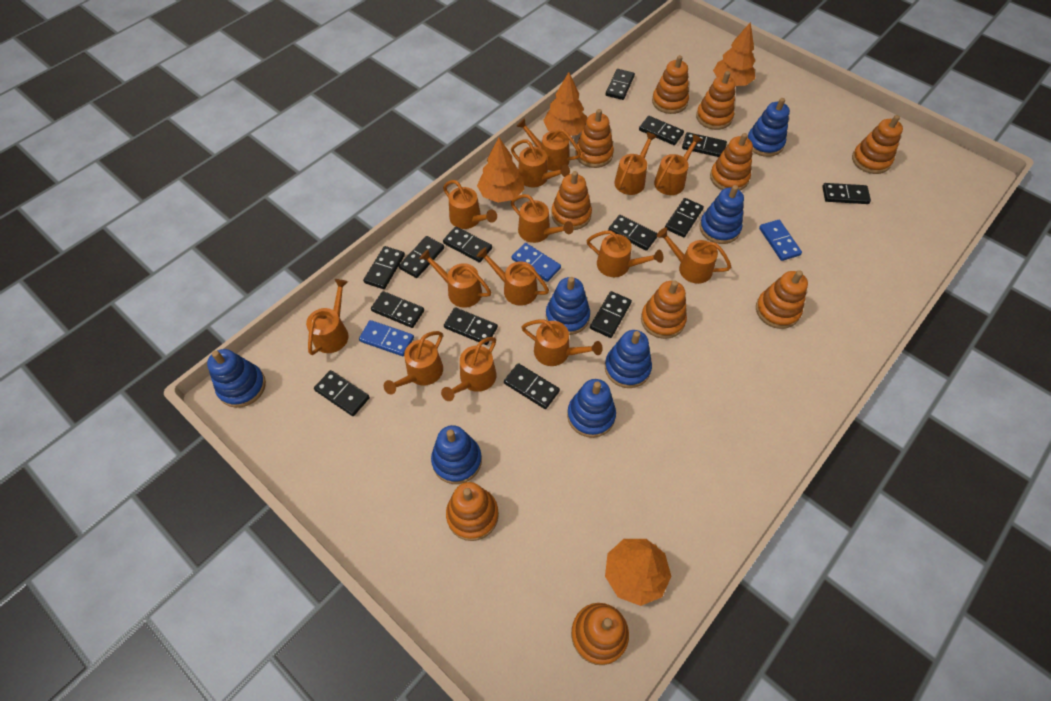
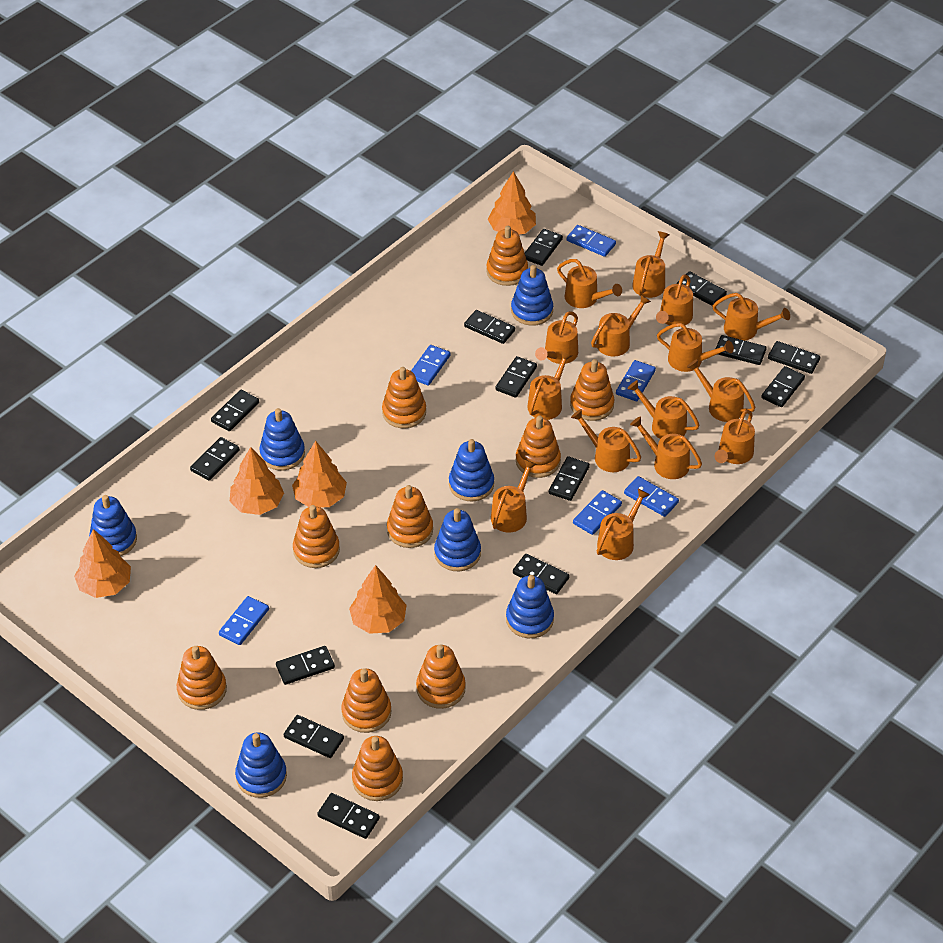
blue domino: 3 -> 6
orange tree: 4 -> 5
orange watering can: 14 -> 15

